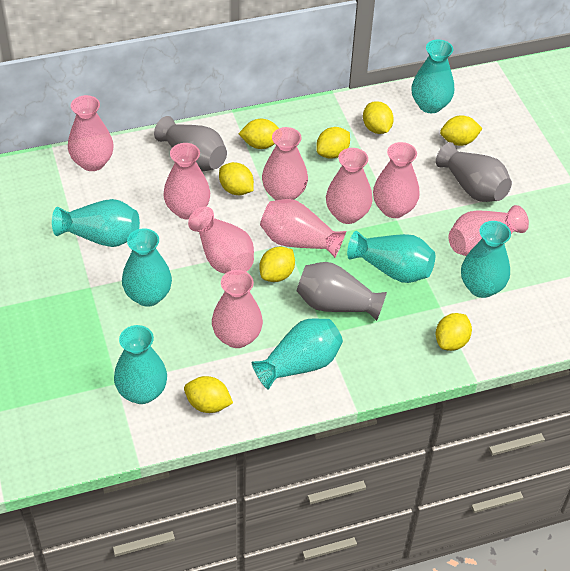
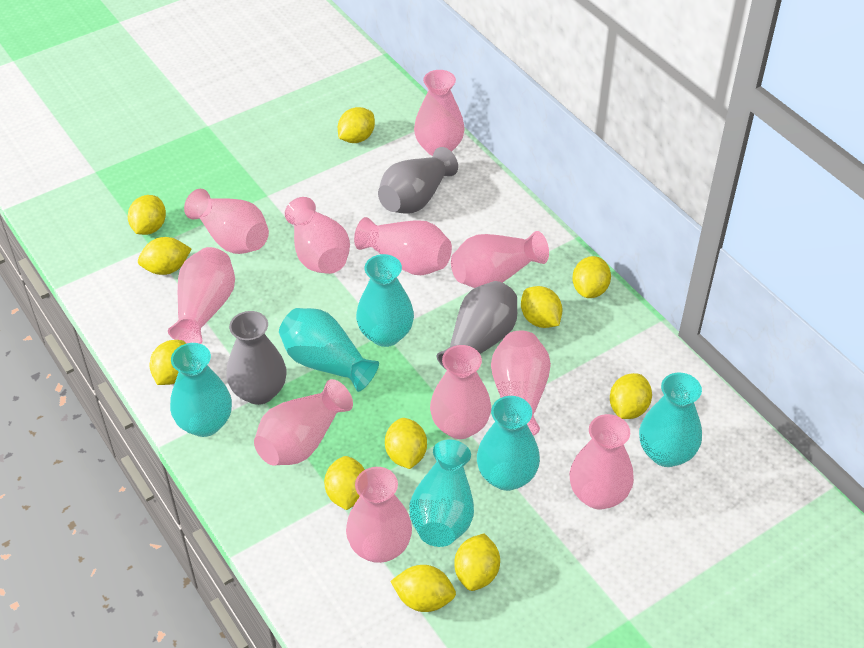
pink vase: 9 -> 11
turquoise vase: 7 -> 6
yellow lemon: 8 -> 11

